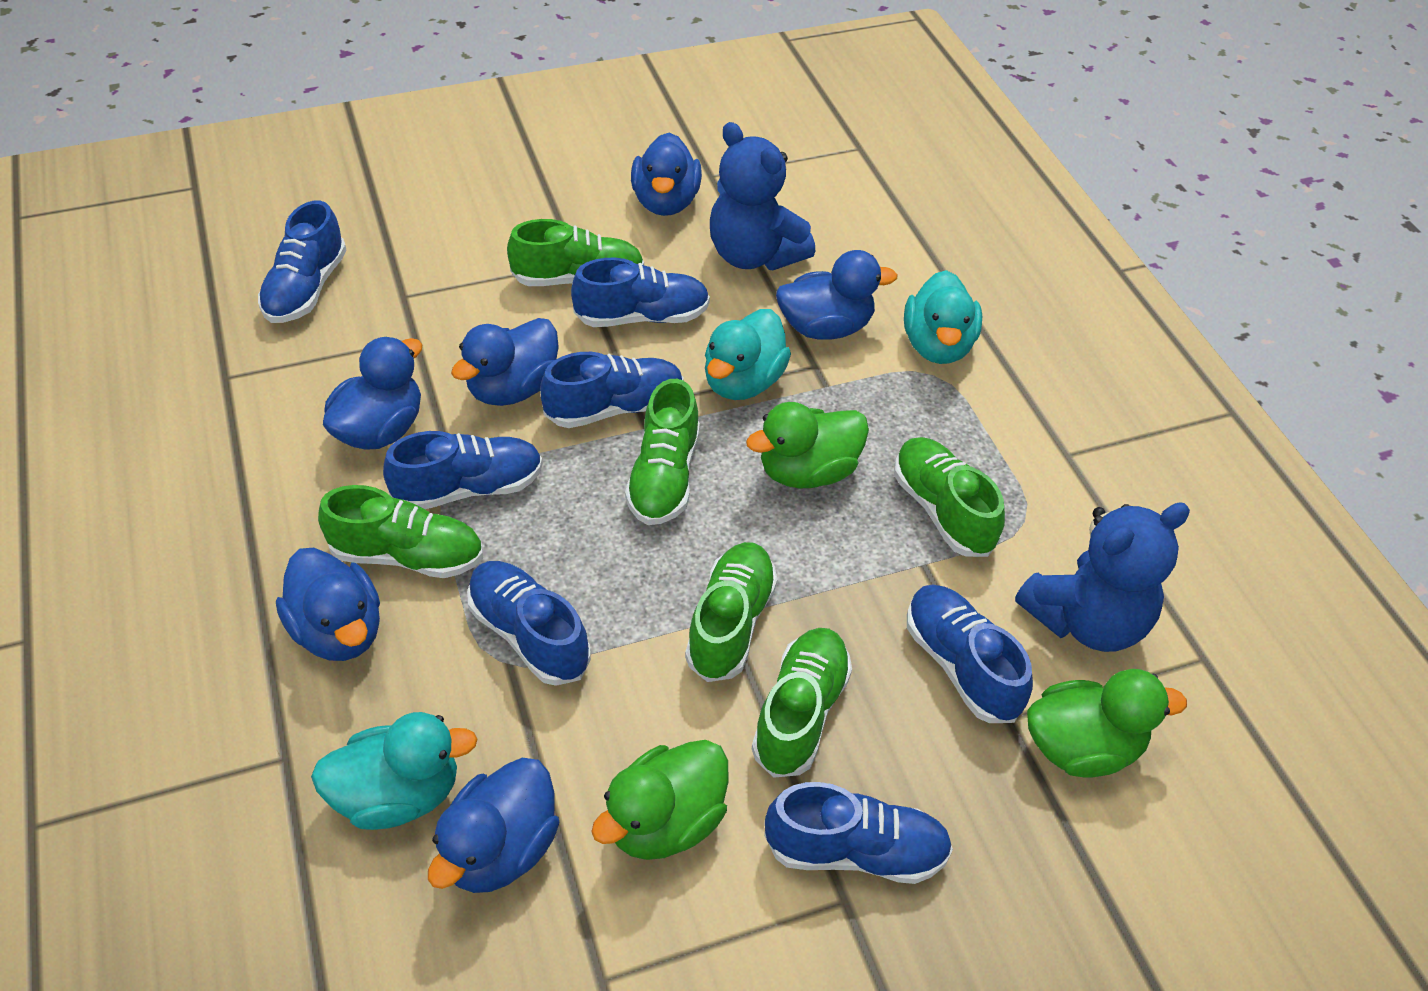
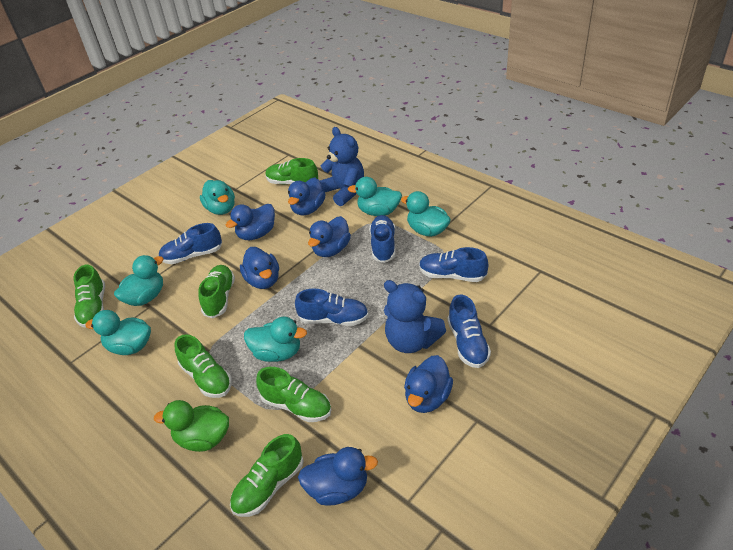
blue shoe: 7 -> 5
green duck: 3 -> 1
turquoise duck: 3 -> 6

